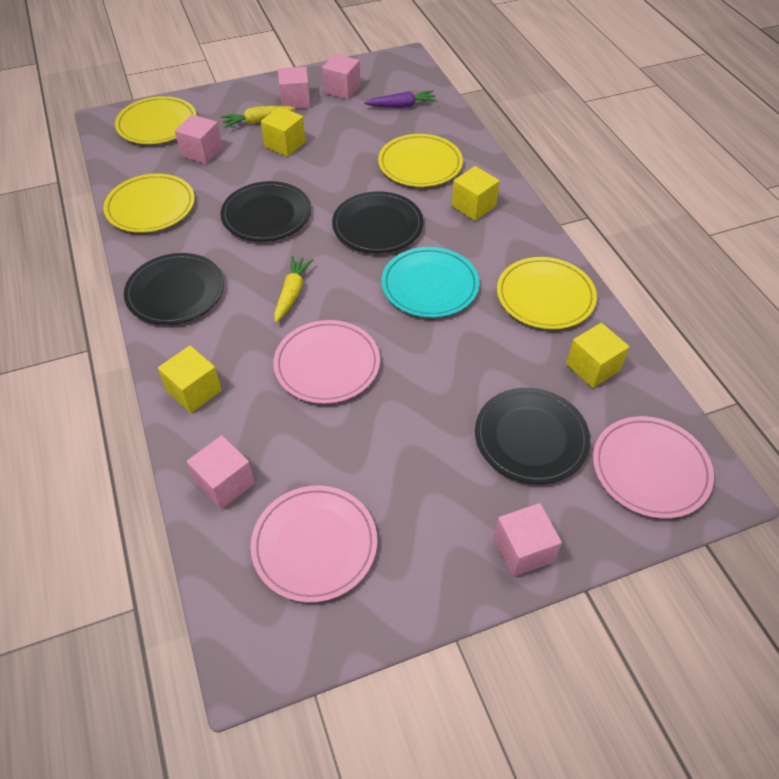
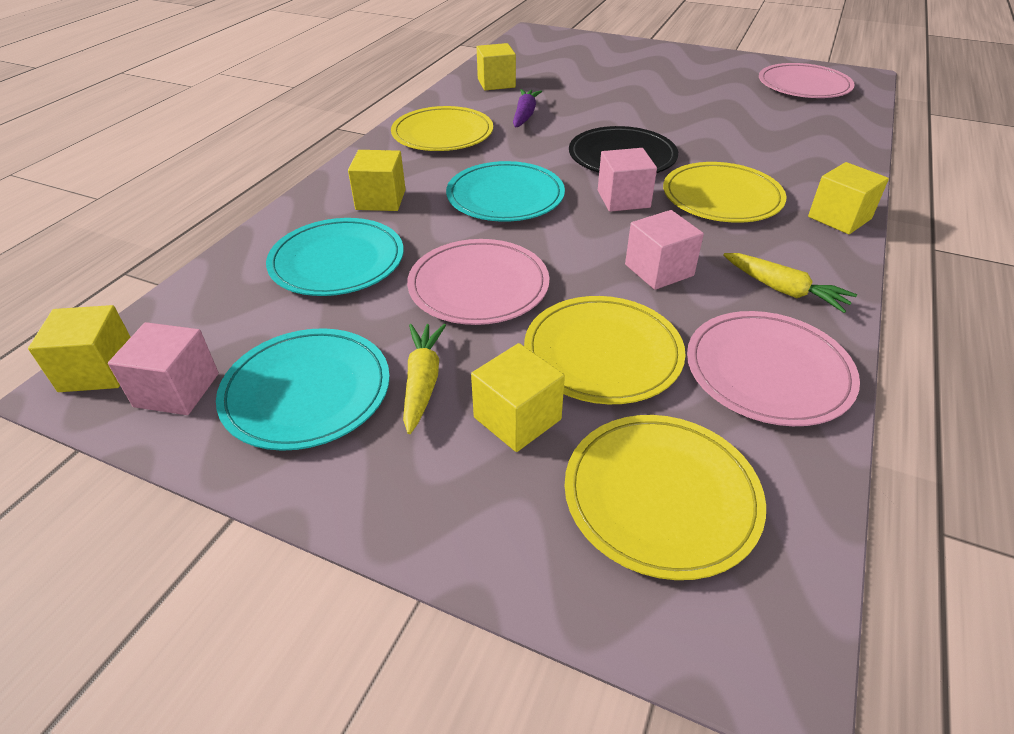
black plate: 4 -> 1
pink cube: 5 -> 3
turquoise plate: 1 -> 3
yellow cube: 4 -> 5

